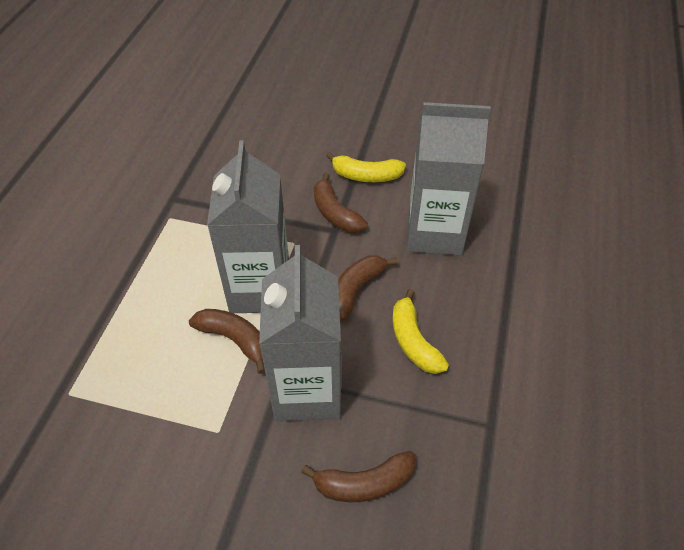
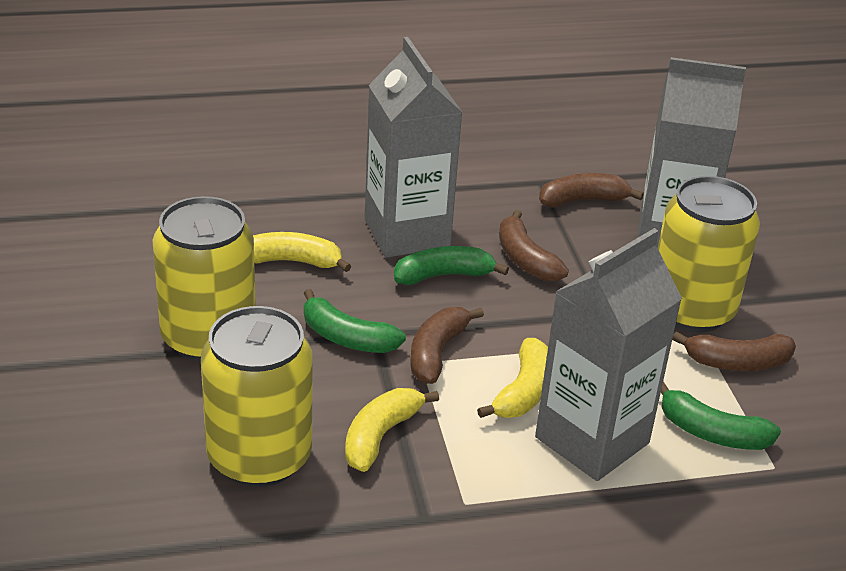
green banana: 0 -> 3
yellow banana: 2 -> 3
yellow can: 0 -> 3

